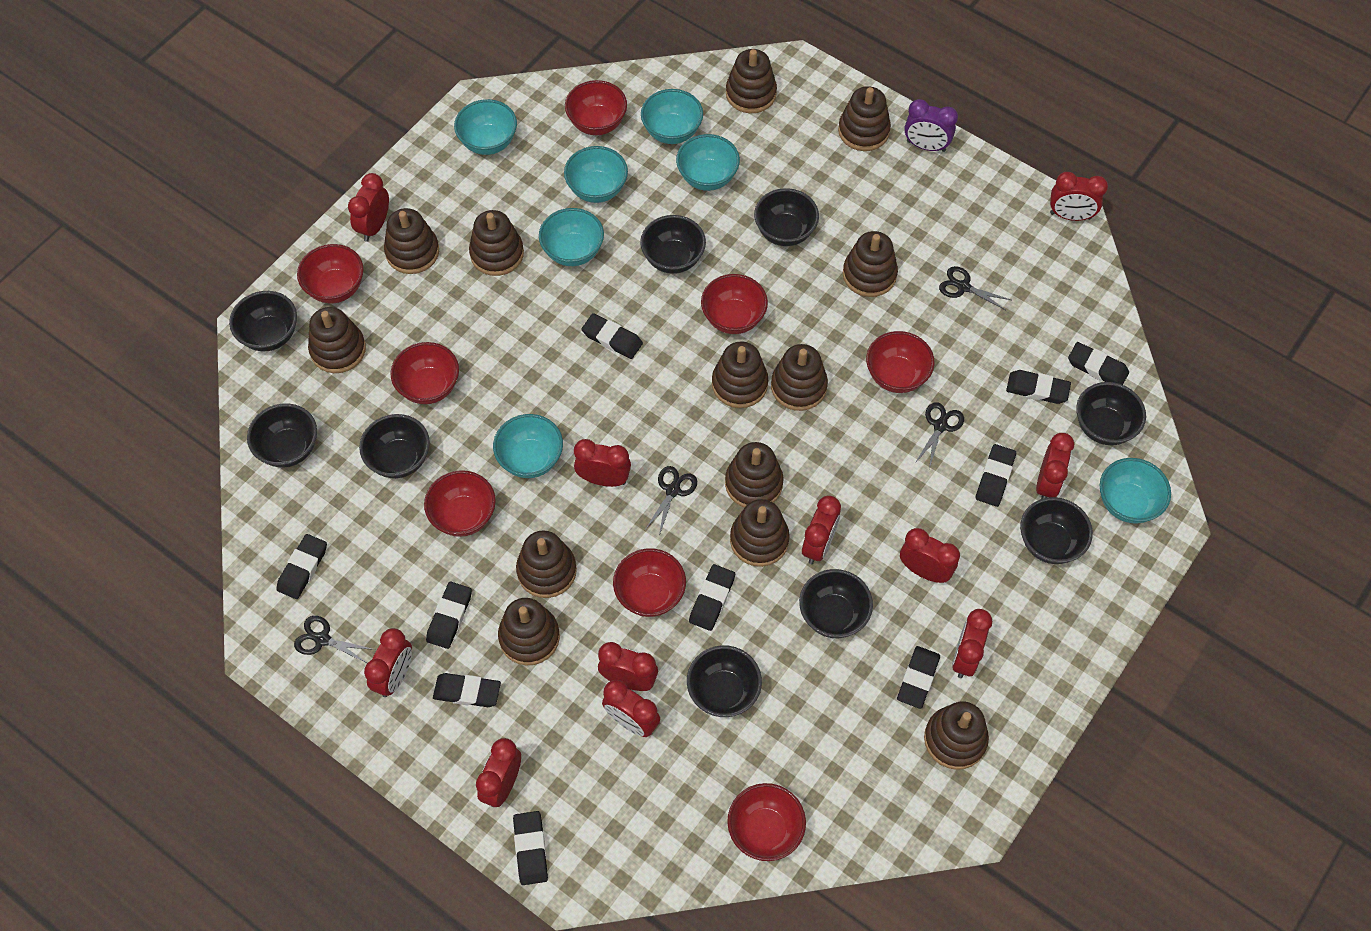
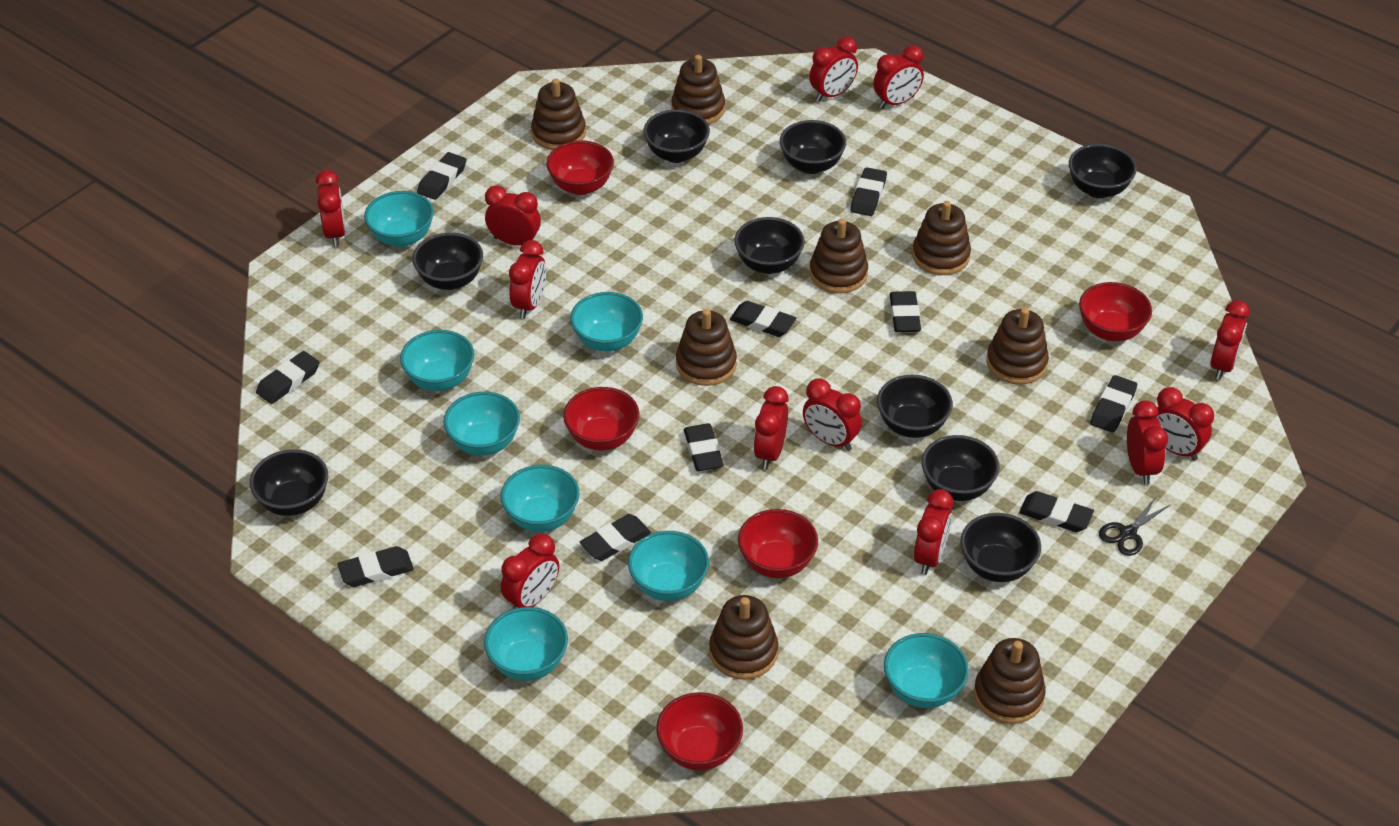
black scissors: 4 -> 1
brown stacking toy: 13 -> 8
purple clock: 1 -> 0
red bowl: 8 -> 5
red clock: 11 -> 12
turquoise bowl: 7 -> 8

